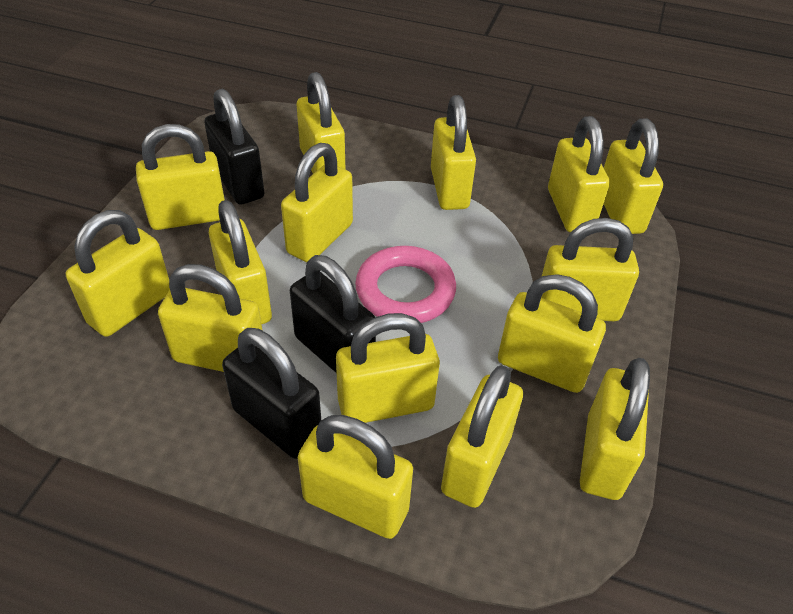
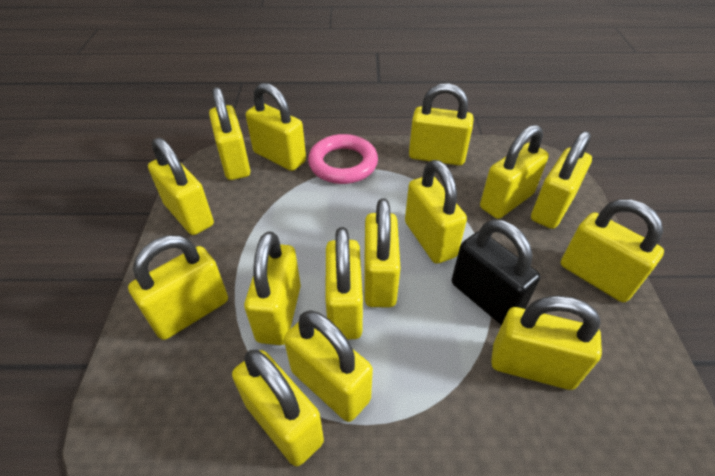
black padlock: 3 -> 1

